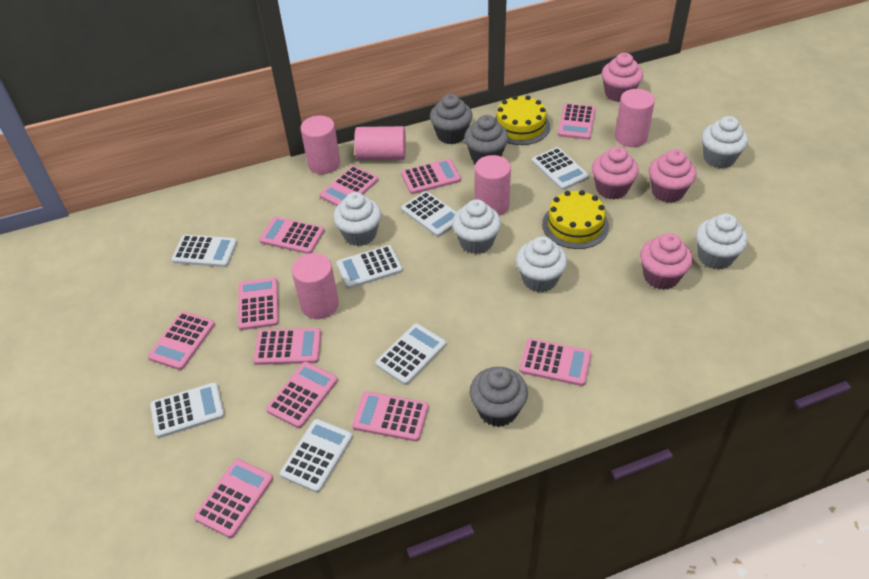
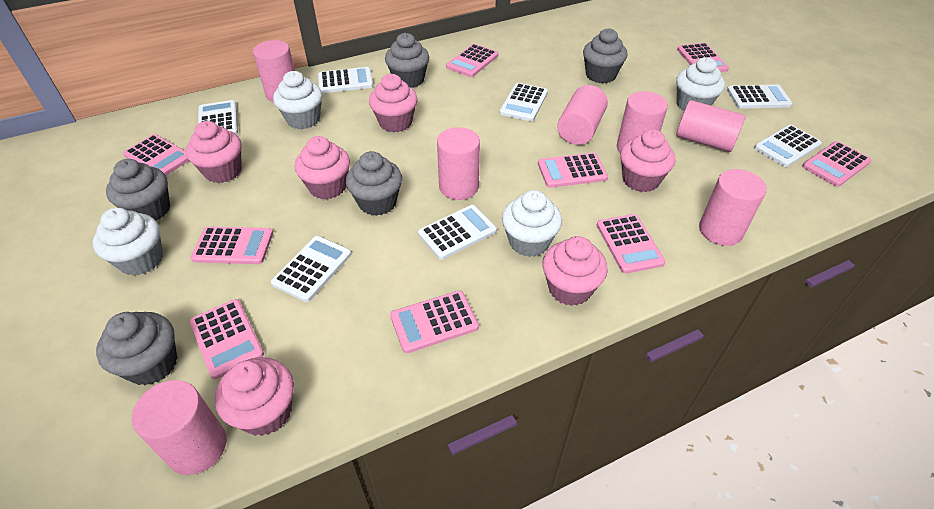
grey cupcake: 3 -> 5
pink calculator: 11 -> 9
pink cupcake: 4 -> 6
pink cylinder: 5 -> 7
white cupcake: 5 -> 4
yellow cake: 2 -> 0

